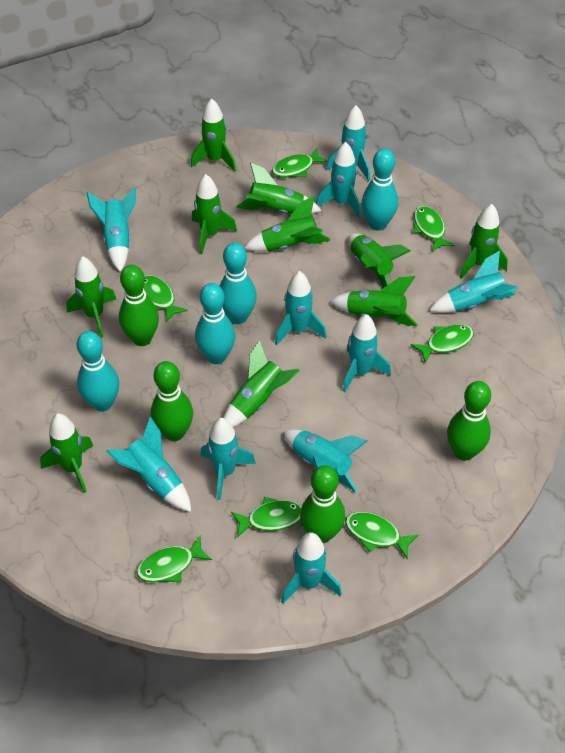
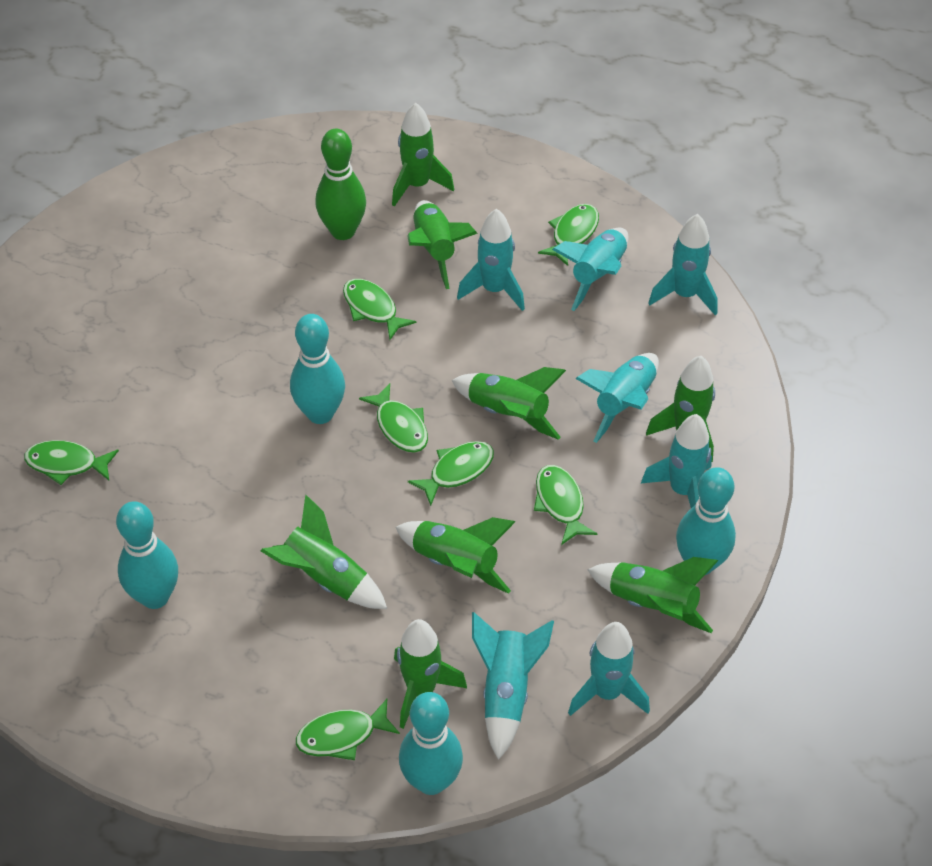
green bowling pin: 4 -> 1
green rocket: 10 -> 8
turquoise rocket: 10 -> 7

